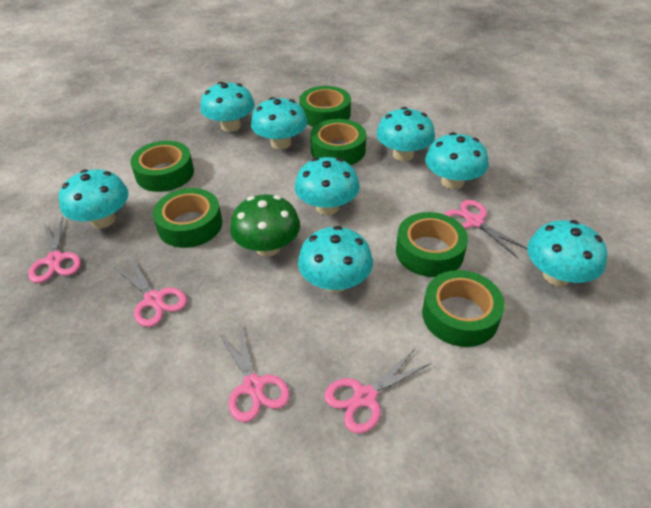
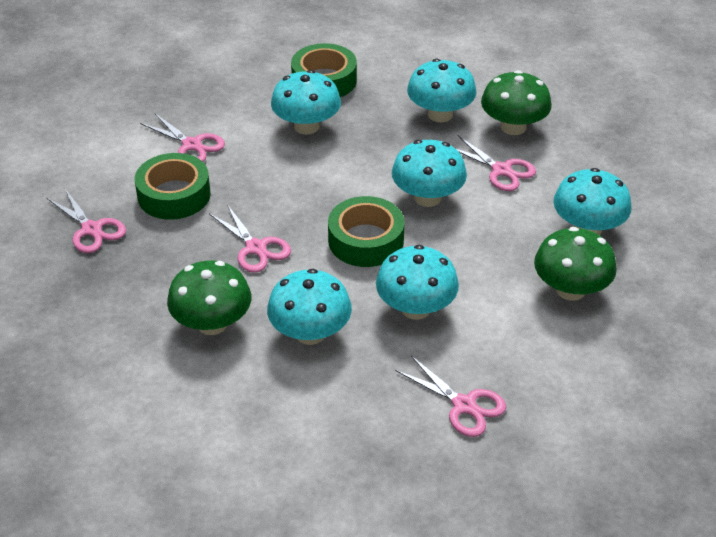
green mushroom: 1 -> 3
green tape: 6 -> 3
turquoise mushroom: 8 -> 6

